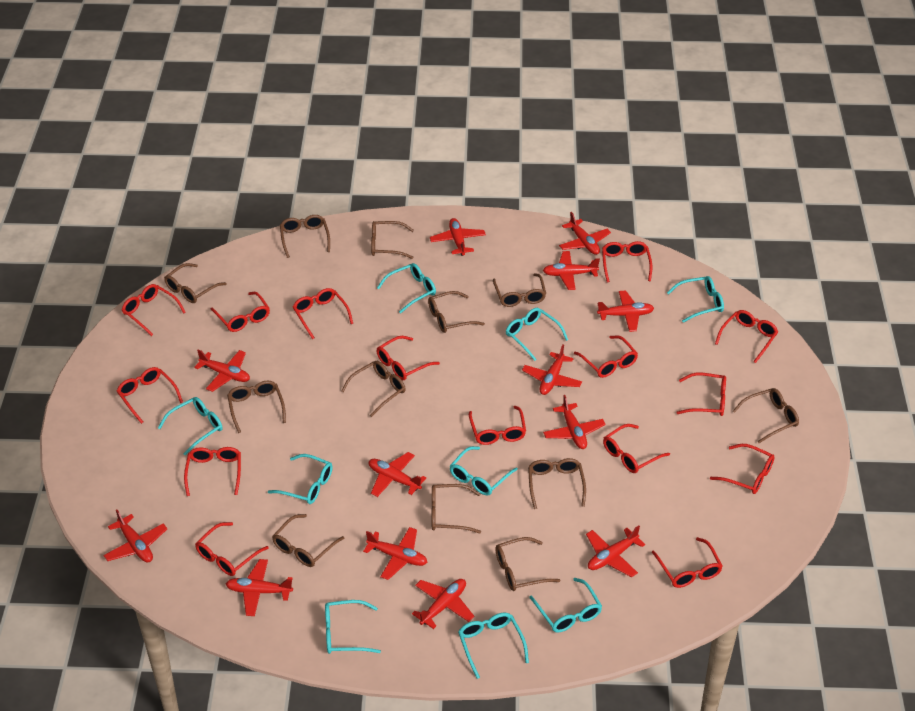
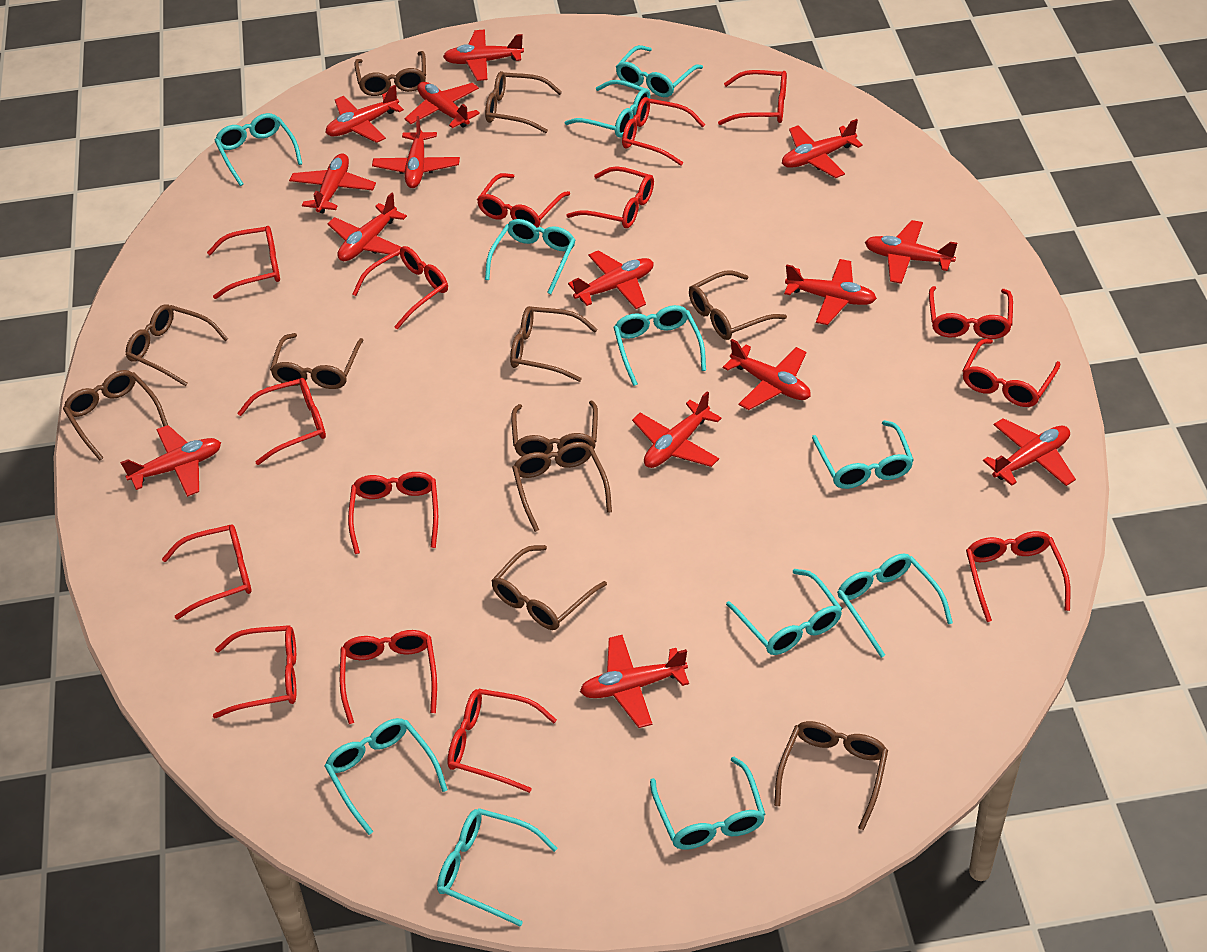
brown glasses: 12 -> 11
red plane: 13 -> 15
turquoise glasses: 9 -> 11

